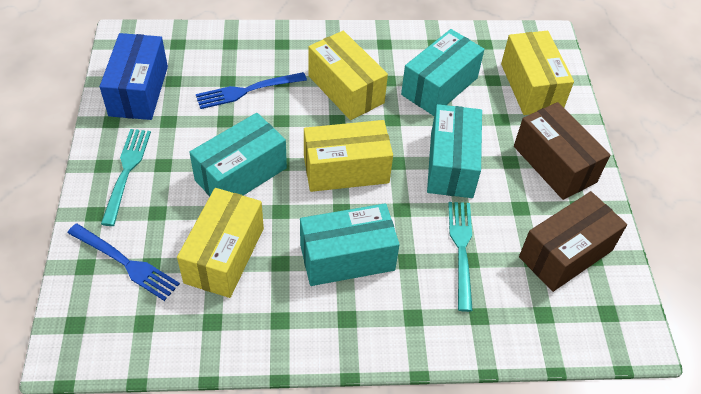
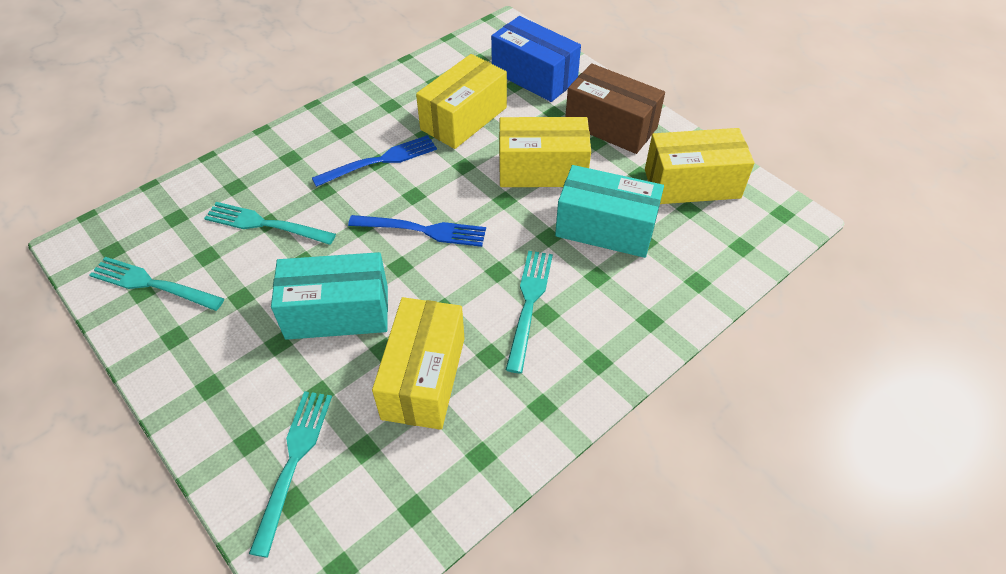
brown box: 2 -> 1
turquoise box: 4 -> 2
turquoise fork: 2 -> 4

